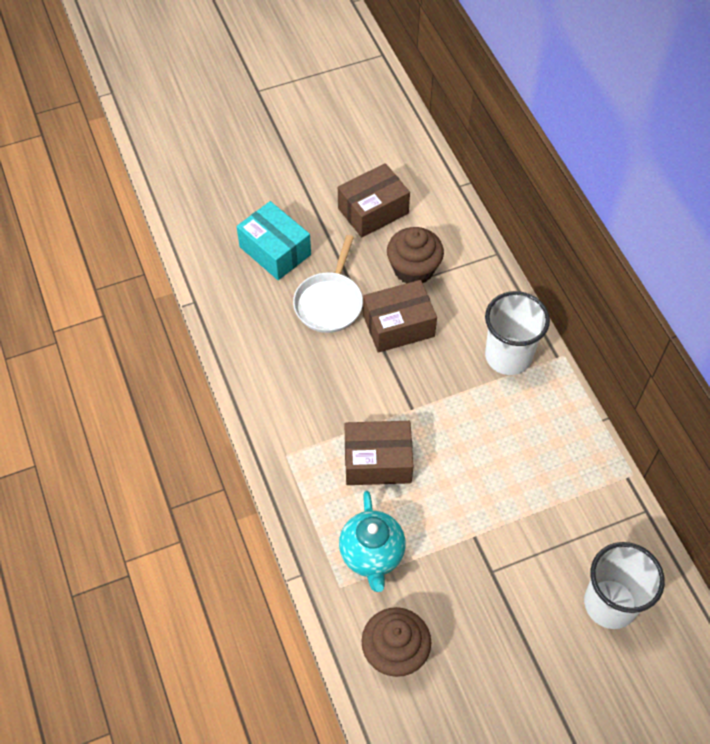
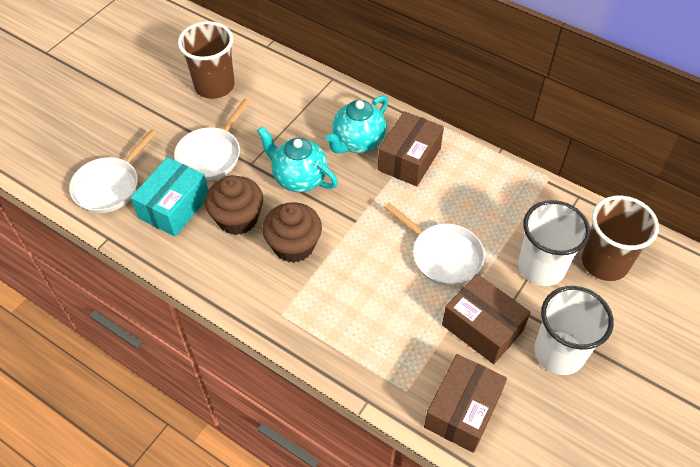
brown cup: 0 -> 2
turquoise teapot: 1 -> 2
white pan: 1 -> 3

